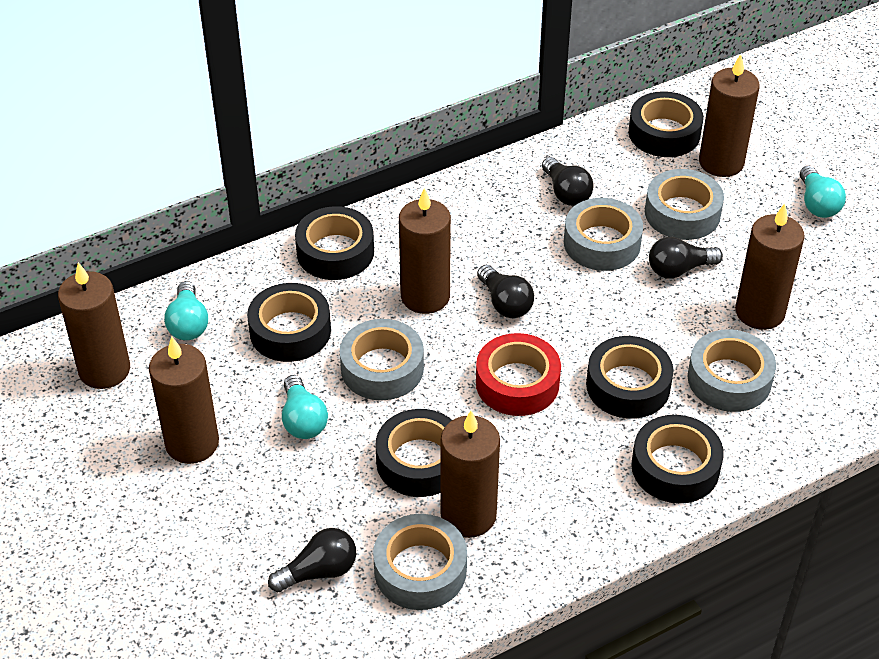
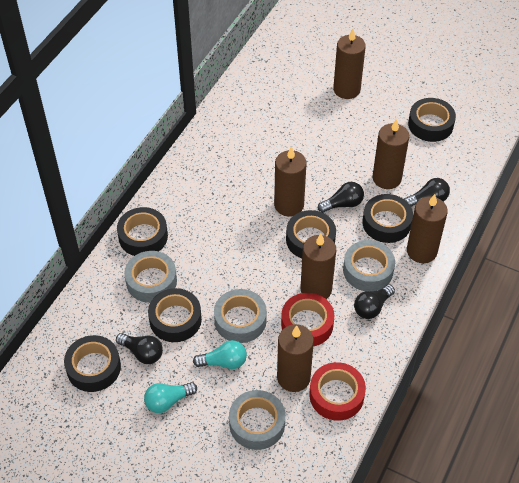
grey tape: 5 -> 4
red tape: 1 -> 2
turquoise light bulb: 3 -> 2

